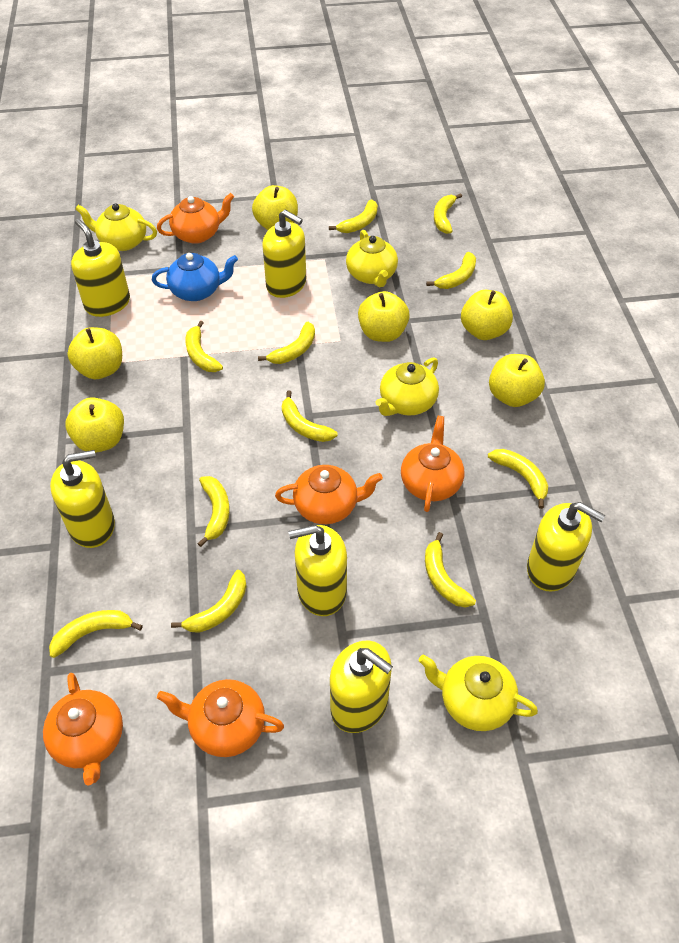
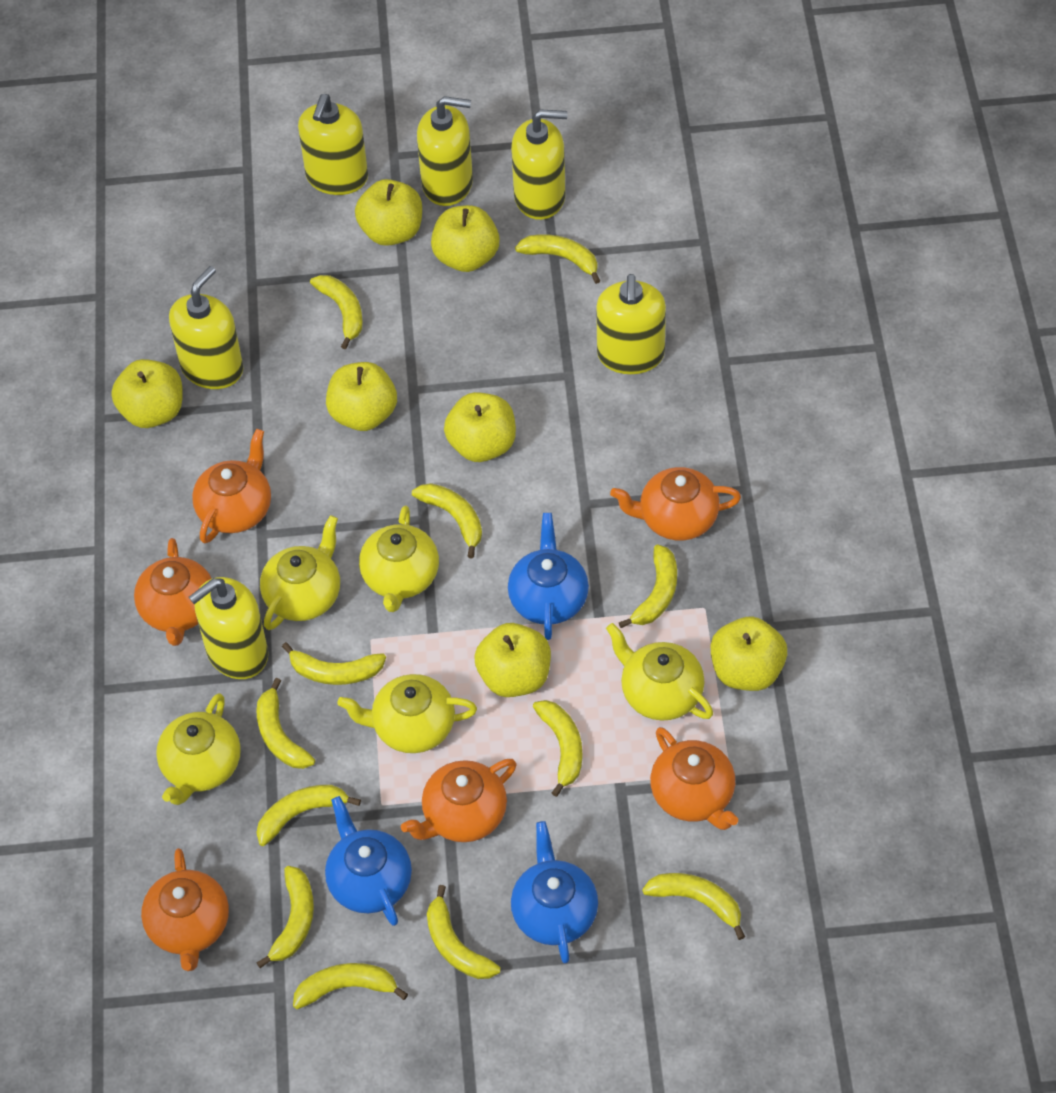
blue teapot: 1 -> 3
orange teapot: 5 -> 6
yellow apple: 6 -> 7
yellow banana: 11 -> 12
yellow teapot: 4 -> 5

